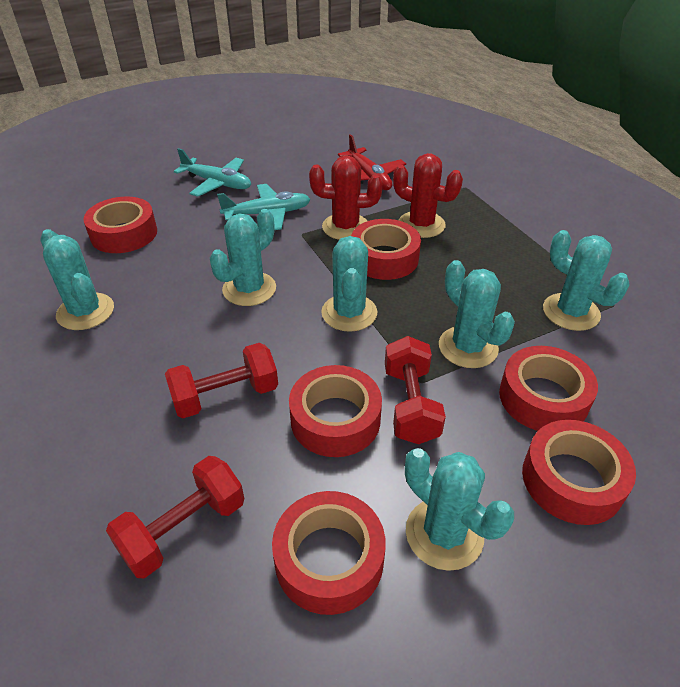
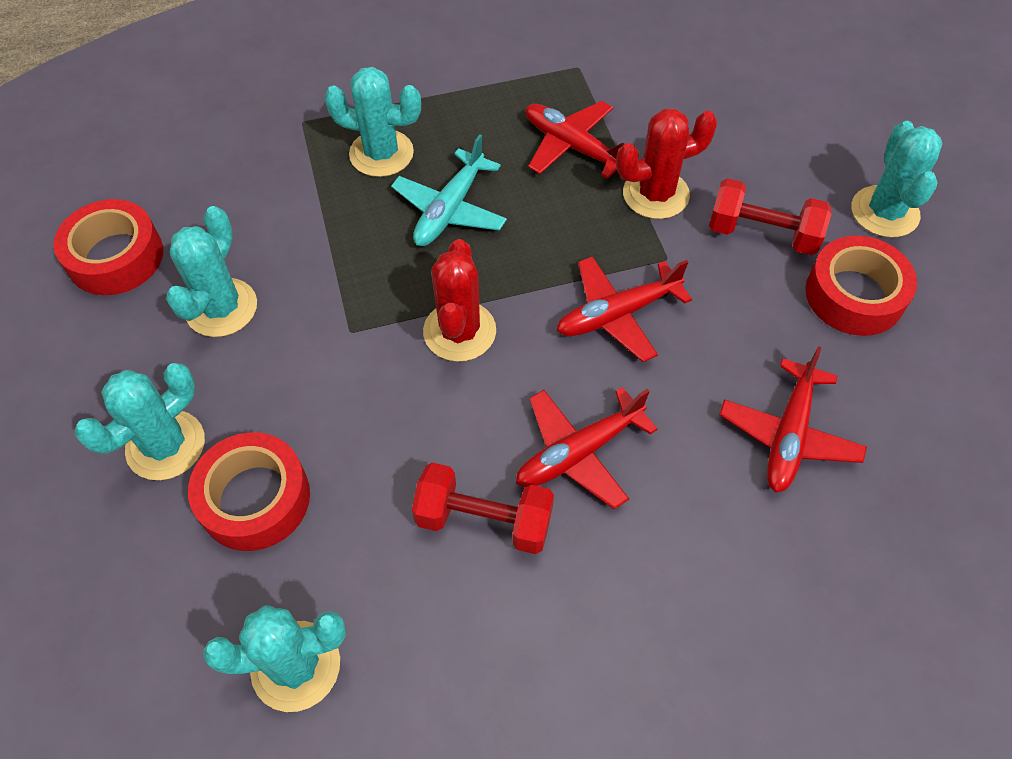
red dumbbell: 3 -> 2
red plane: 1 -> 4
red tape: 6 -> 3
turquoise cactus: 6 -> 5
turquoise plane: 2 -> 1

